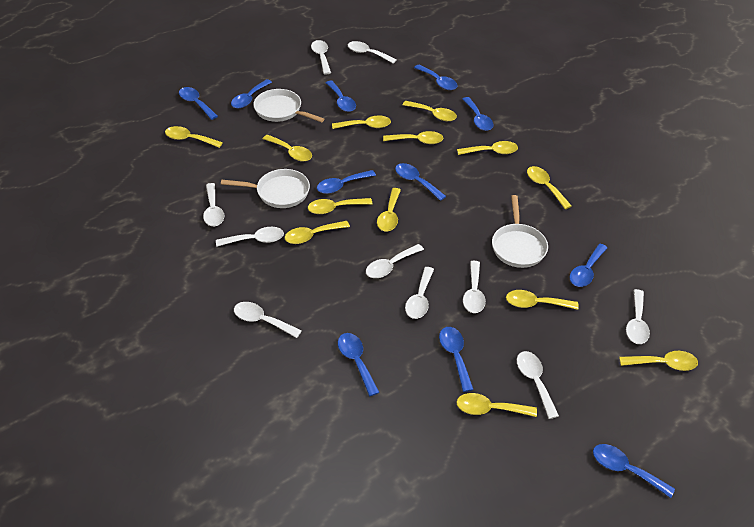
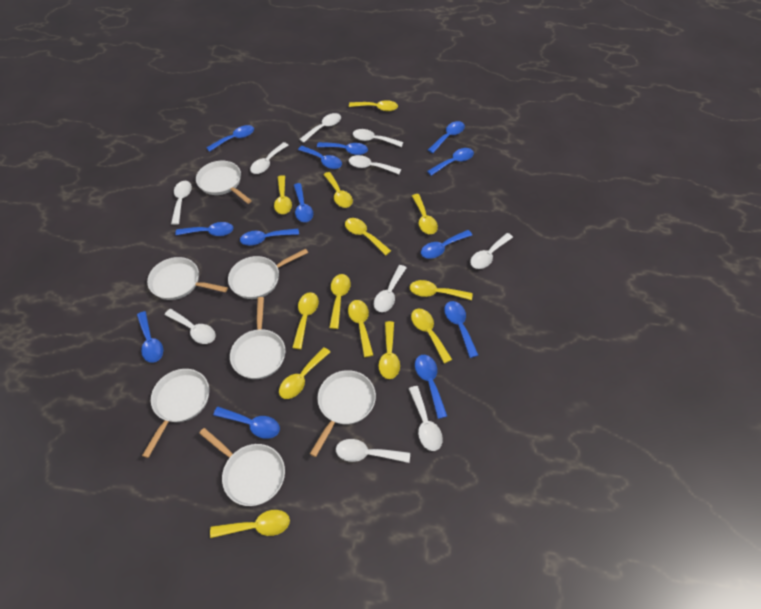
blue spoon: 11 -> 13
white pan: 3 -> 7

